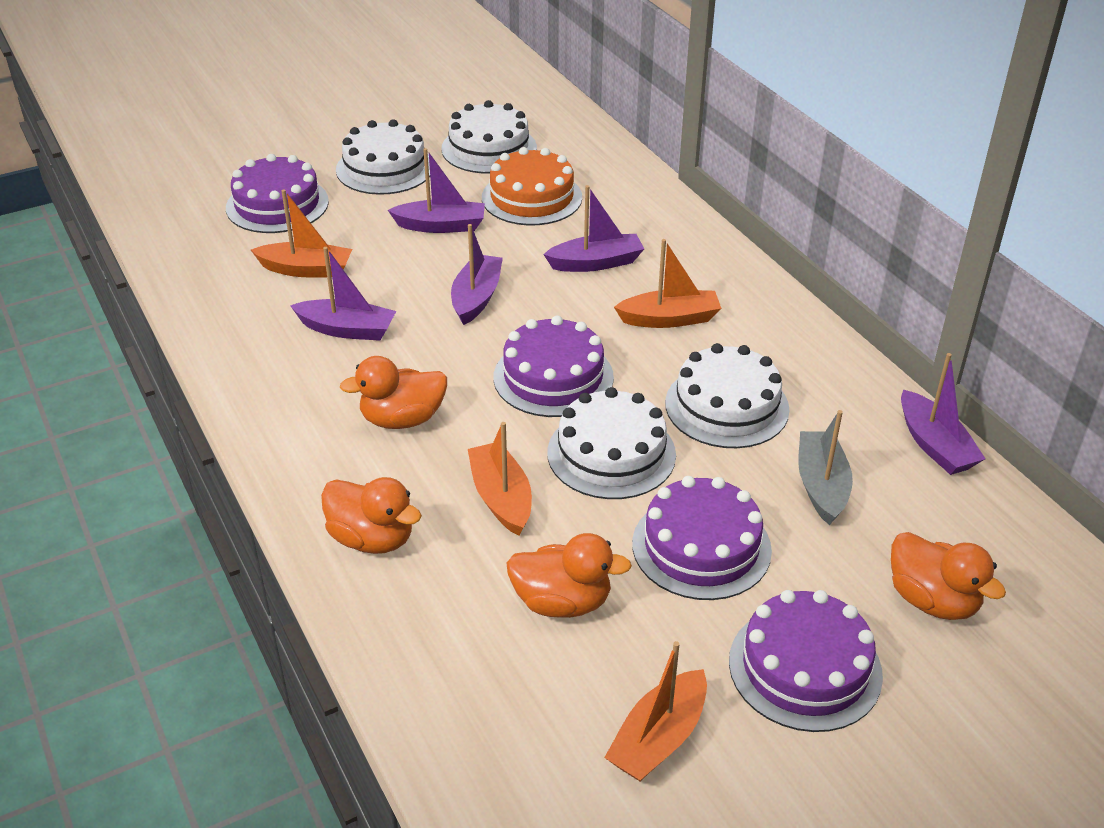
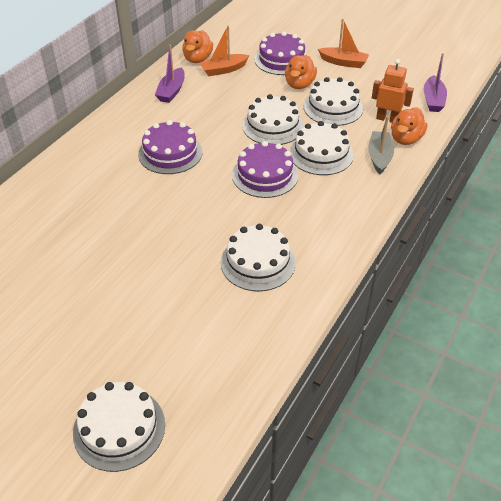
orange boat: 4 -> 2
orange cake: 1 -> 0
orange duck: 4 -> 3
orange robot: 0 -> 1
purple boat: 5 -> 2
purple cake: 4 -> 3
white cake: 4 -> 5

